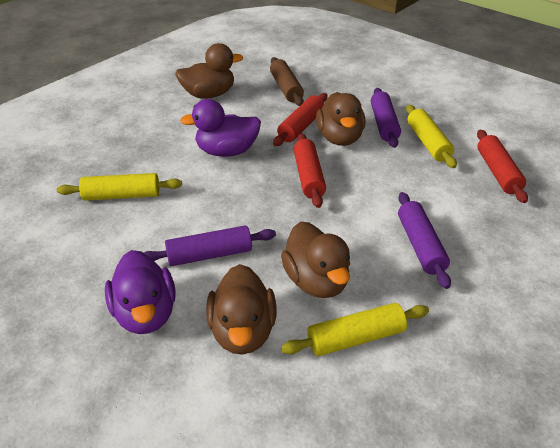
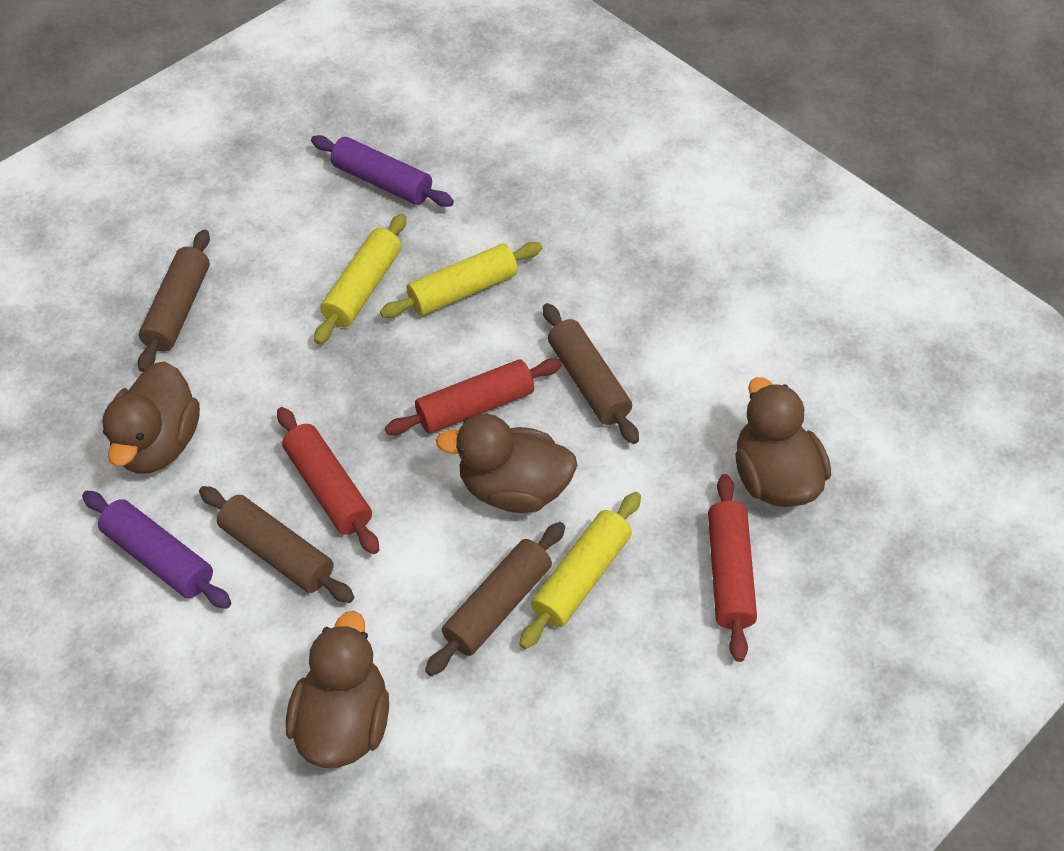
brown rolling pin: 1 -> 4
purple duck: 2 -> 0
purple rolling pin: 3 -> 2

